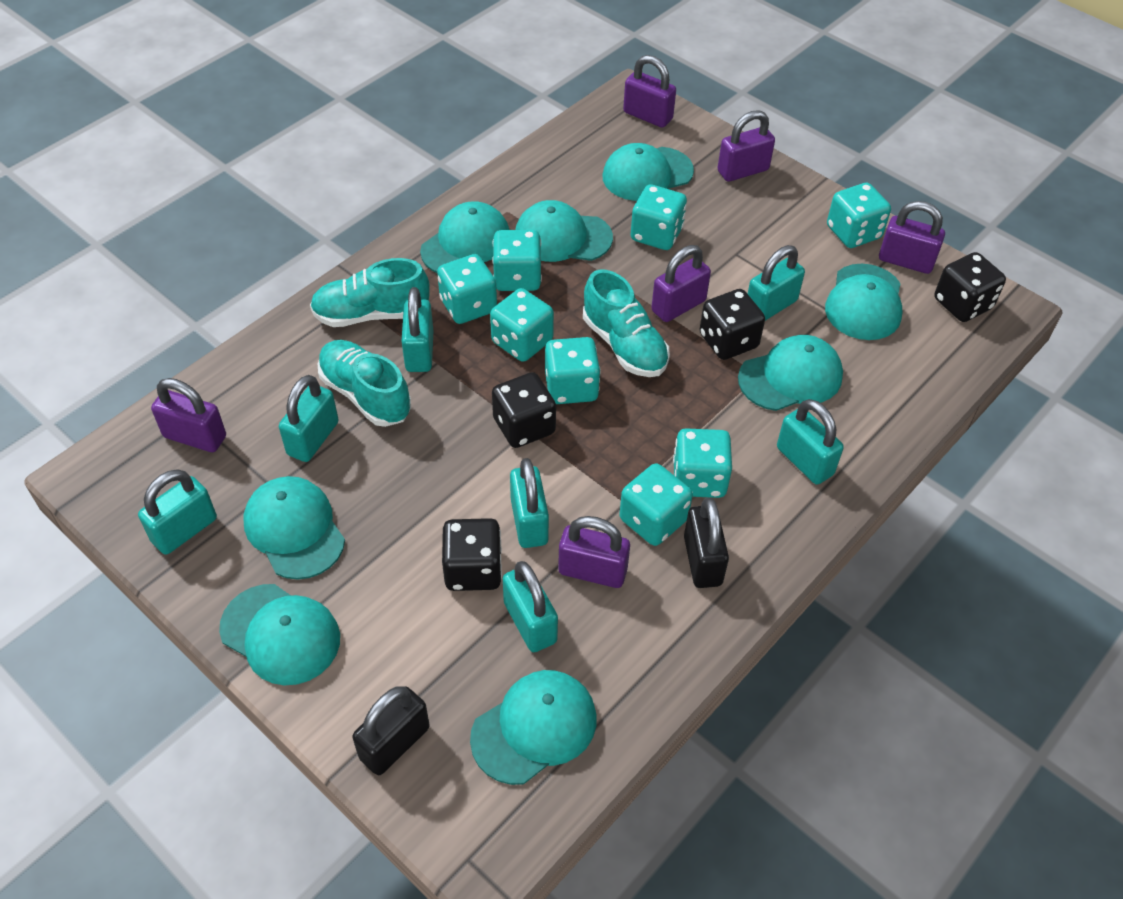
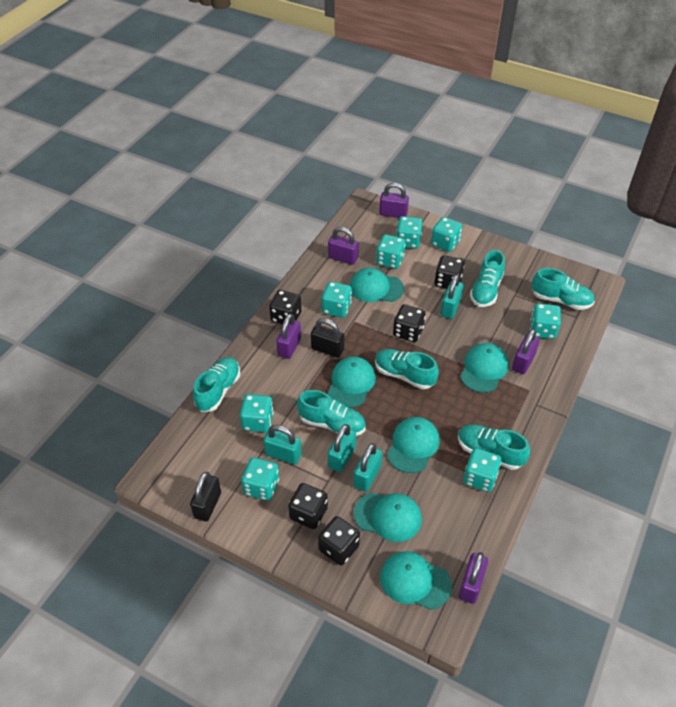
black dice: 4 -> 5
purple padlock: 6 -> 5
turquoise cap: 8 -> 6
turquoise padlock: 7 -> 4
turquoise shoe: 3 -> 6

